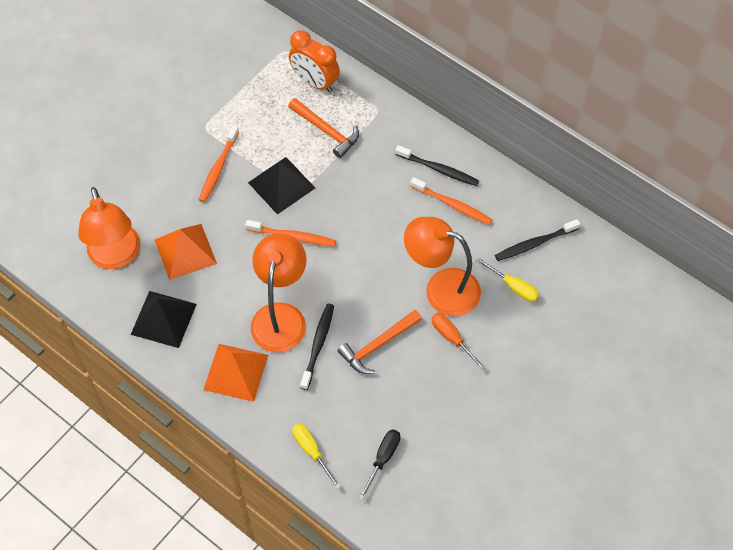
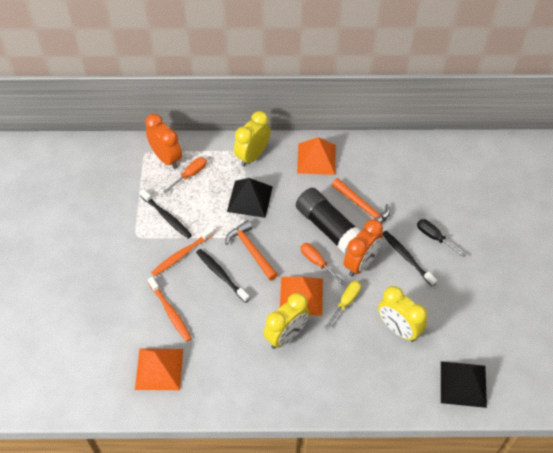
black glue stick: 0 -> 1
orange clock: 1 -> 2
orange lamp: 3 -> 0
orange pyramid: 2 -> 3
orange screwdriver: 1 -> 2
orange toothbrush: 3 -> 2
yellow clock: 0 -> 3
yellow screwdriver: 2 -> 1

